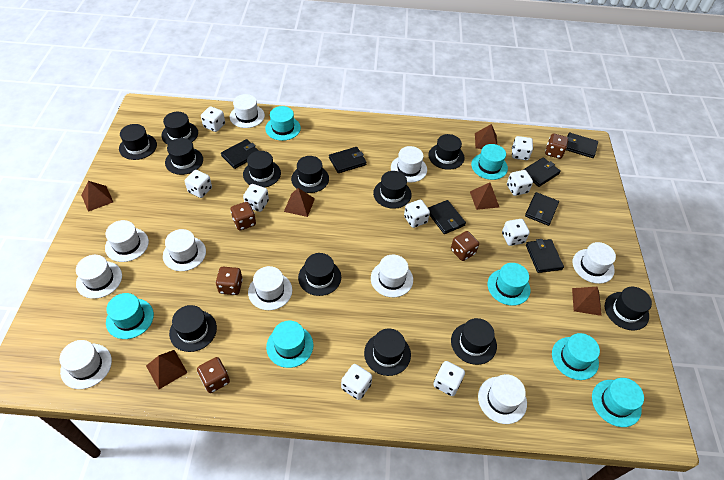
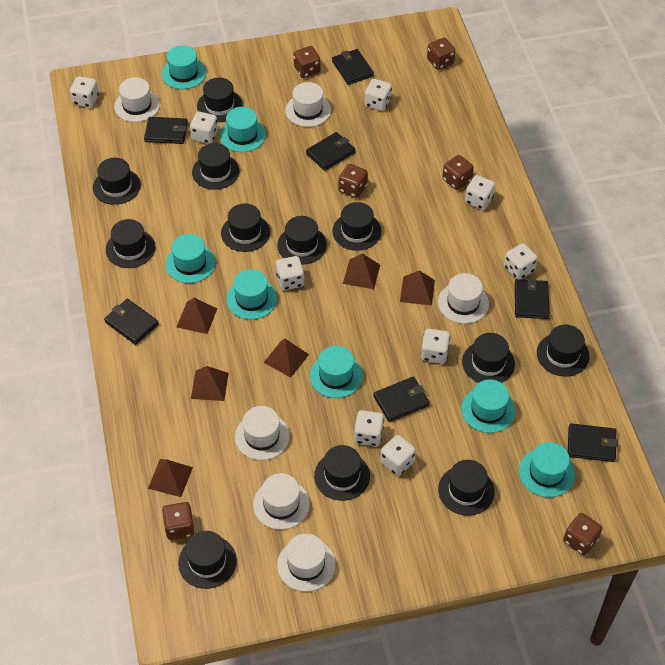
brown dice: 5 -> 6
white hat: 10 -> 6

